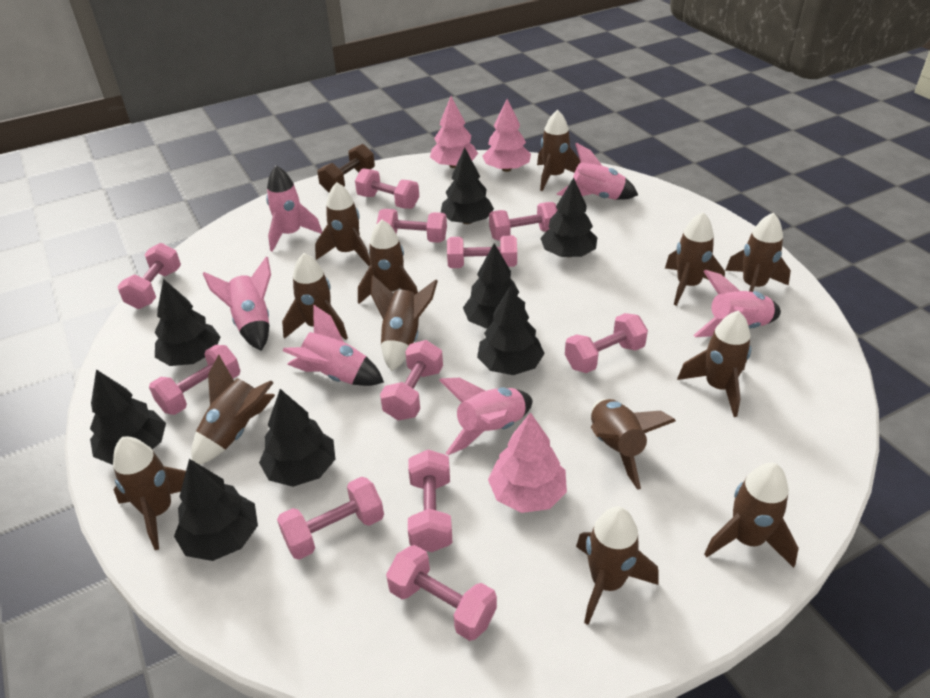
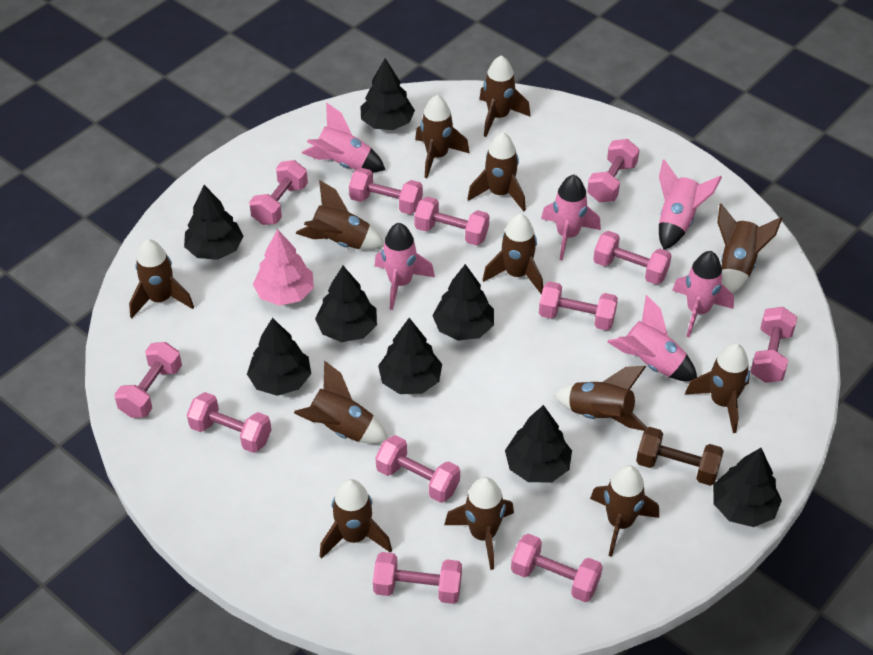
pink dumbbell: 11 -> 12
pink tree: 3 -> 1

